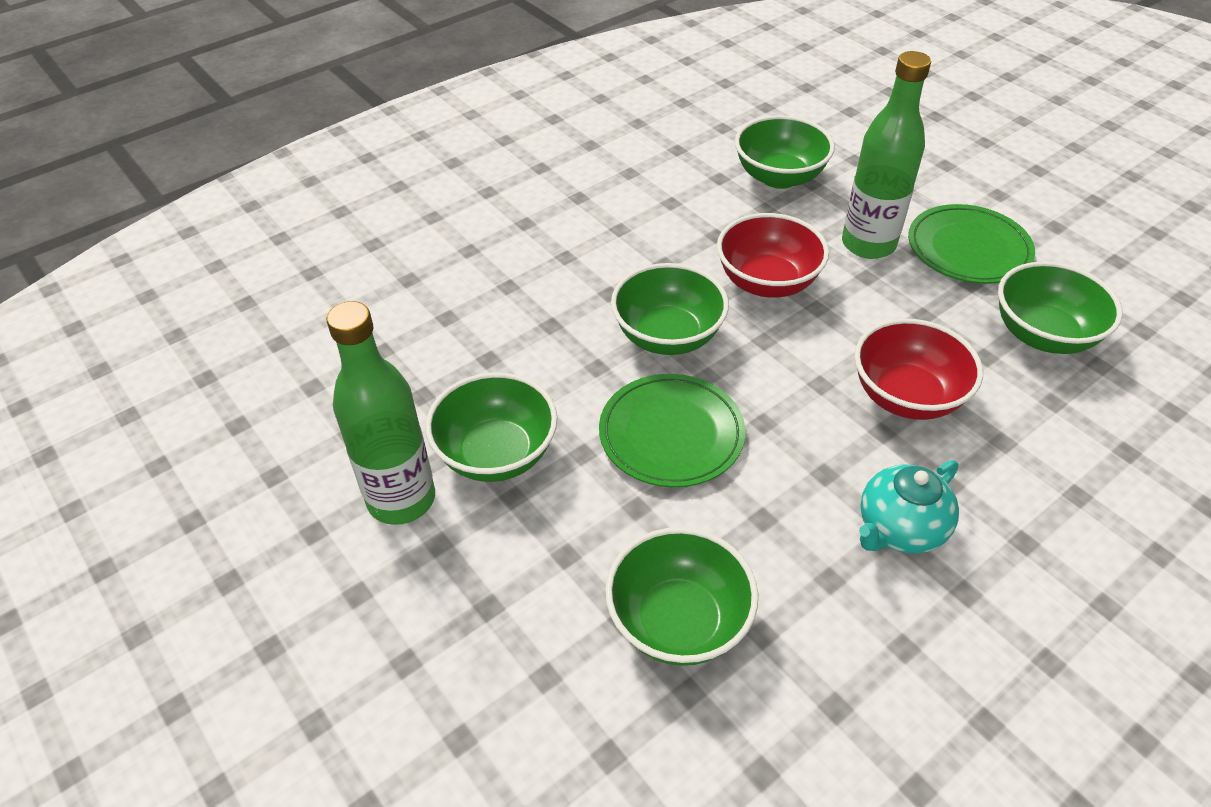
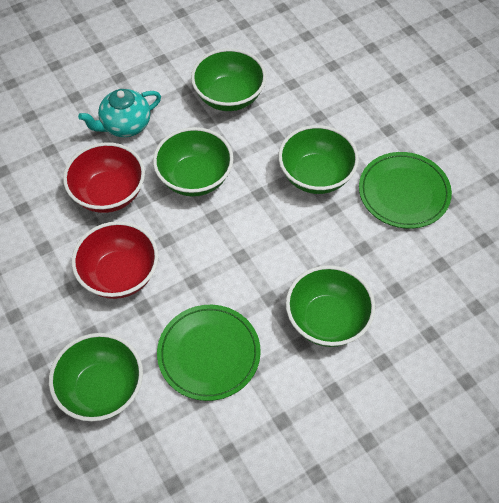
green bottle: 2 -> 0

